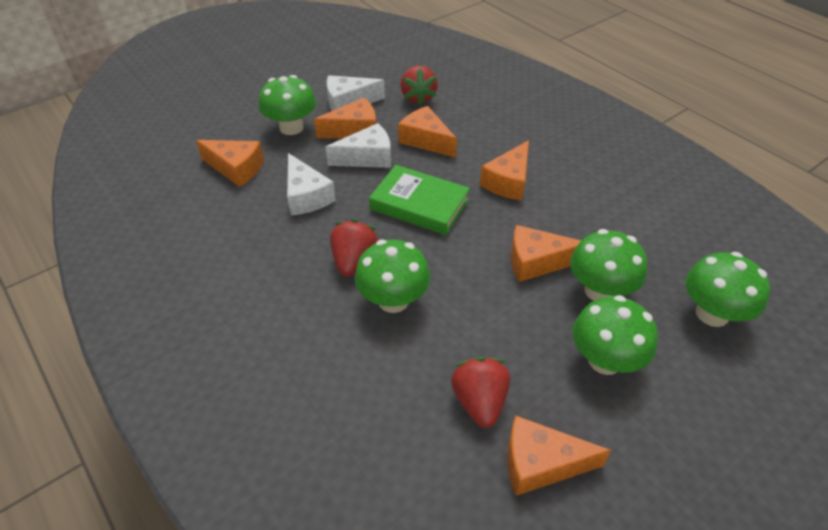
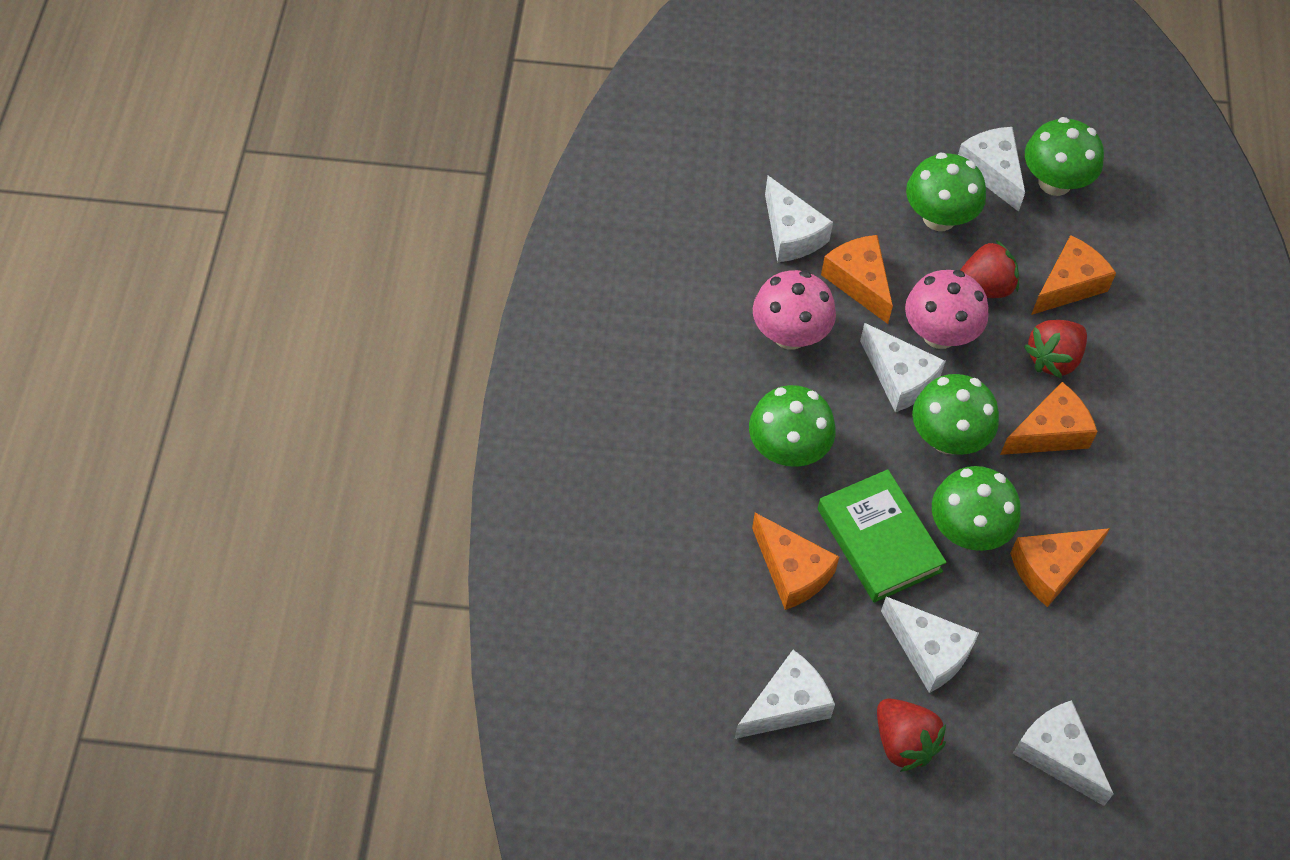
orange cheese: 6 -> 5
pink mushroom: 0 -> 2
white cheese: 3 -> 6

